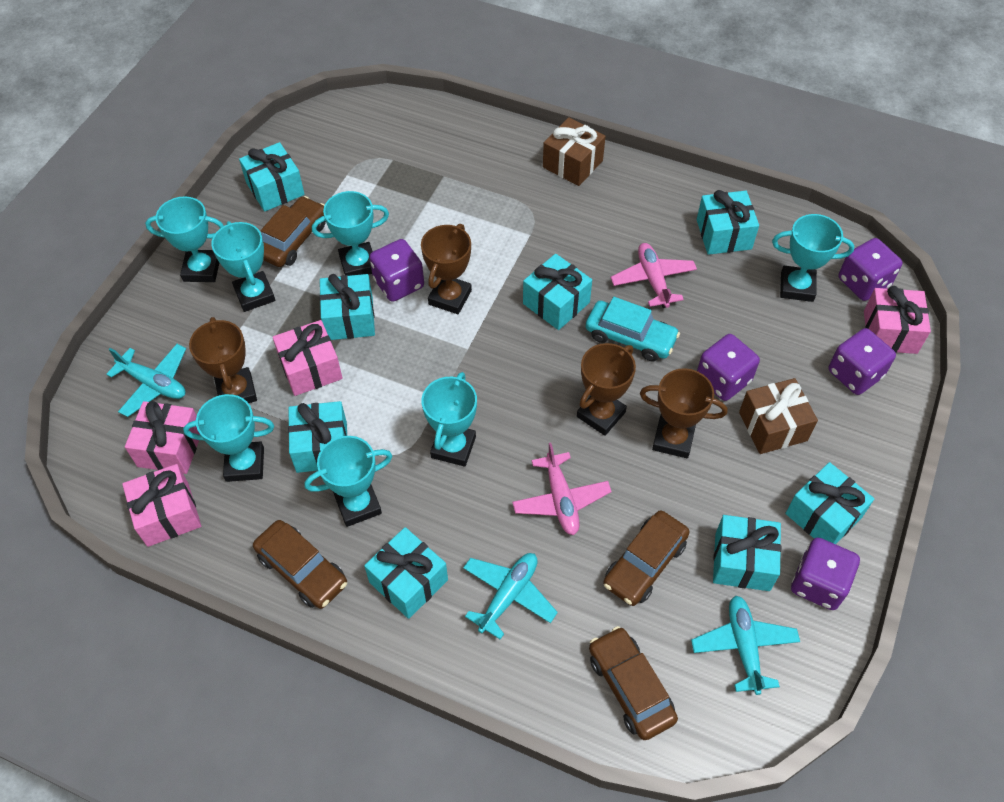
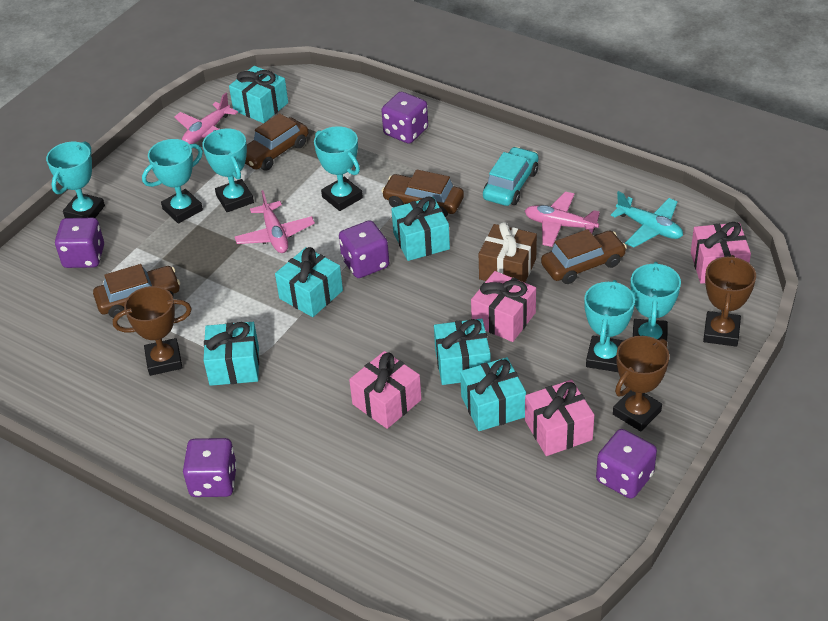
brown gift: 2 -> 1
brown trophy: 4 -> 3
pink plane: 2 -> 3
turquoise gift: 8 -> 6
turquoise plane: 3 -> 1
turquoise trophy: 7 -> 6

